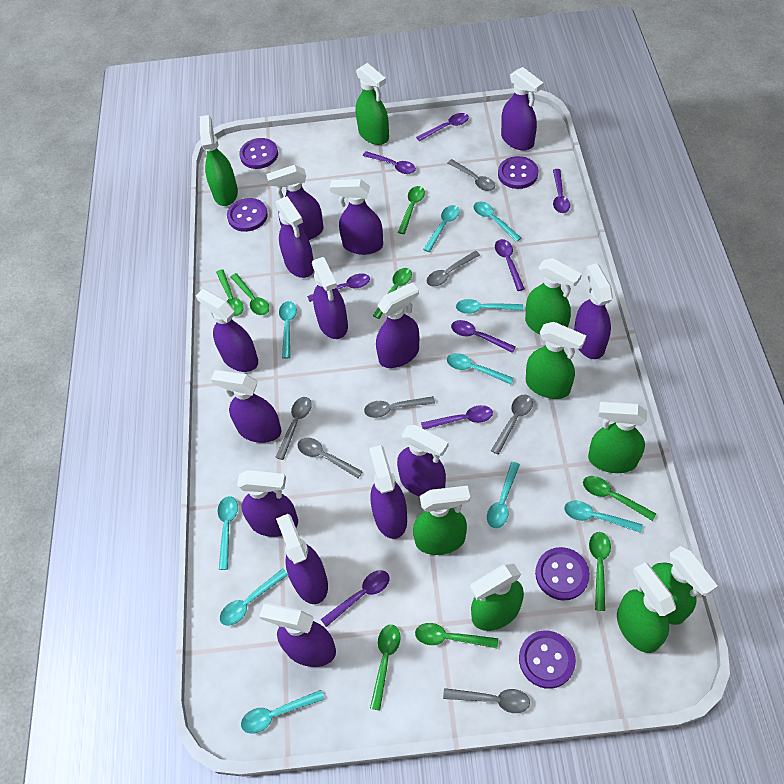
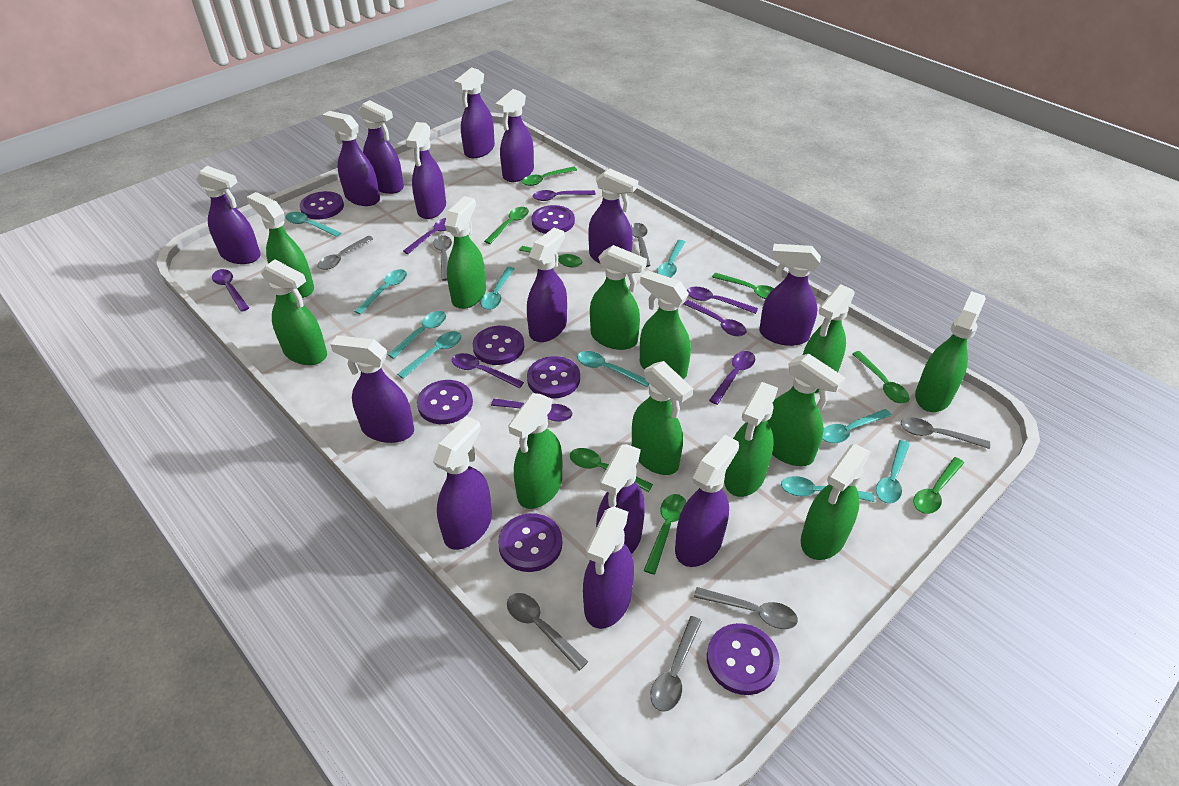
green spray bottle: 9 -> 12
purple button: 5 -> 7

